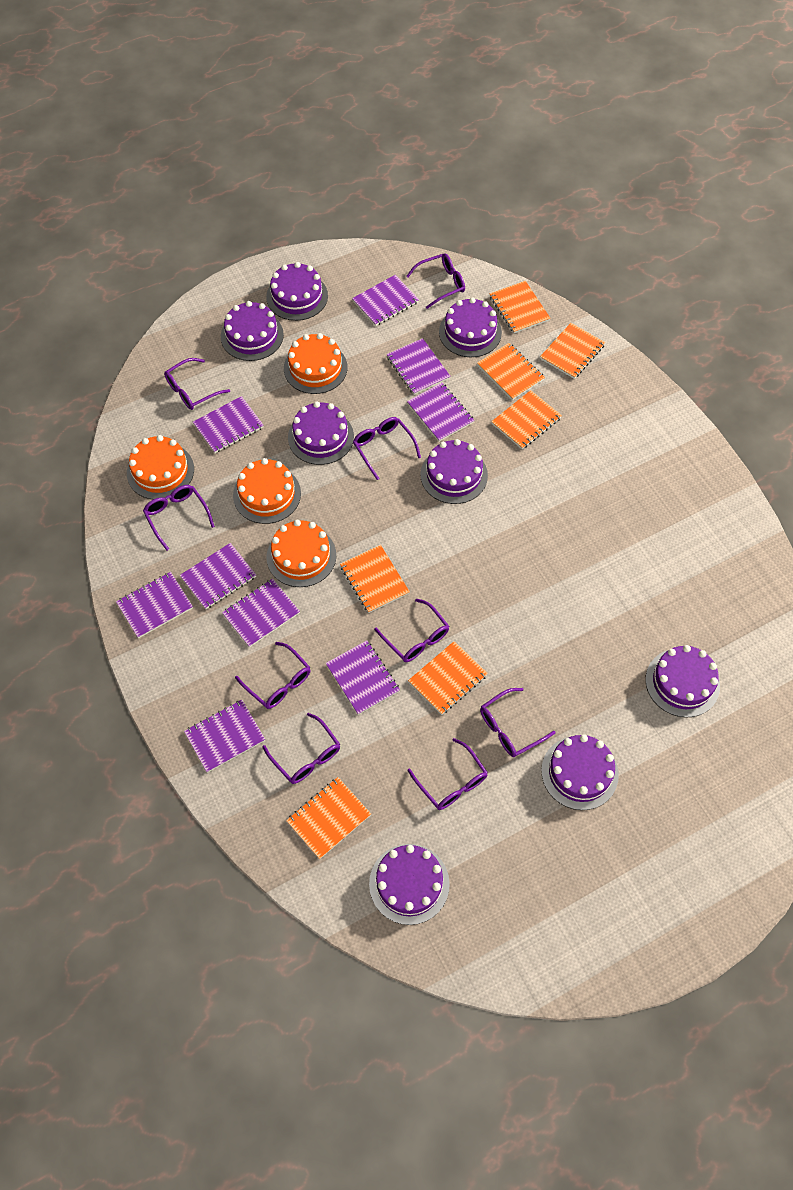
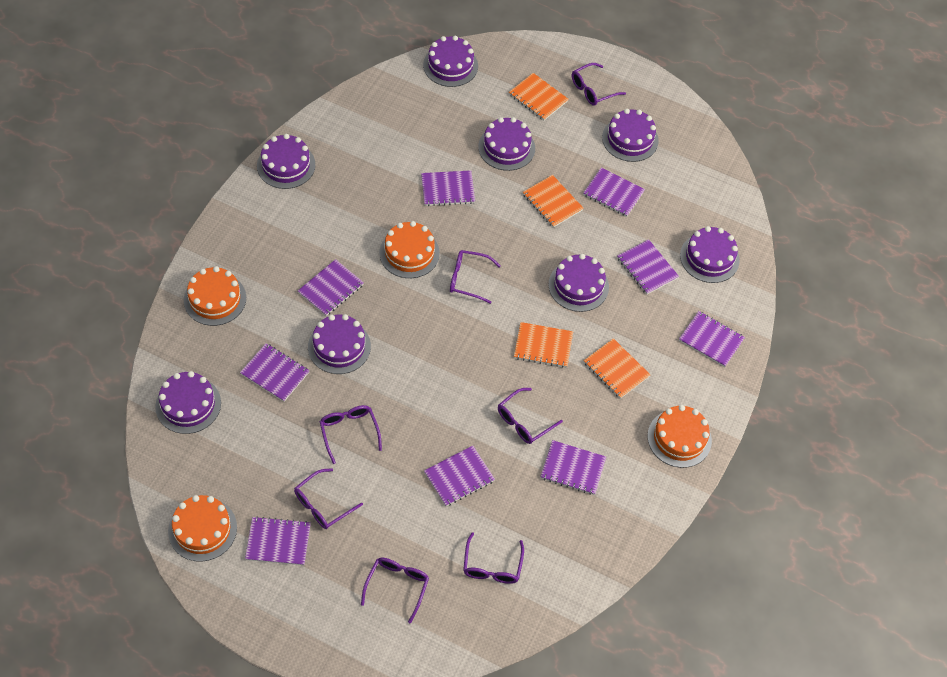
orange notebook: 7 -> 4
purple glasses: 9 -> 7

